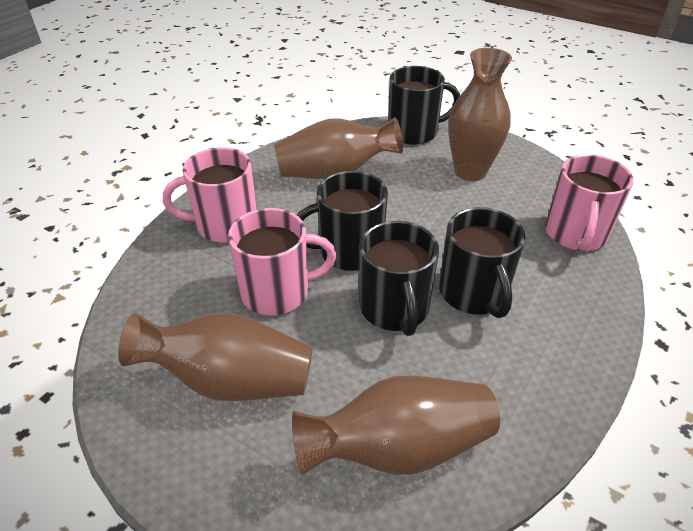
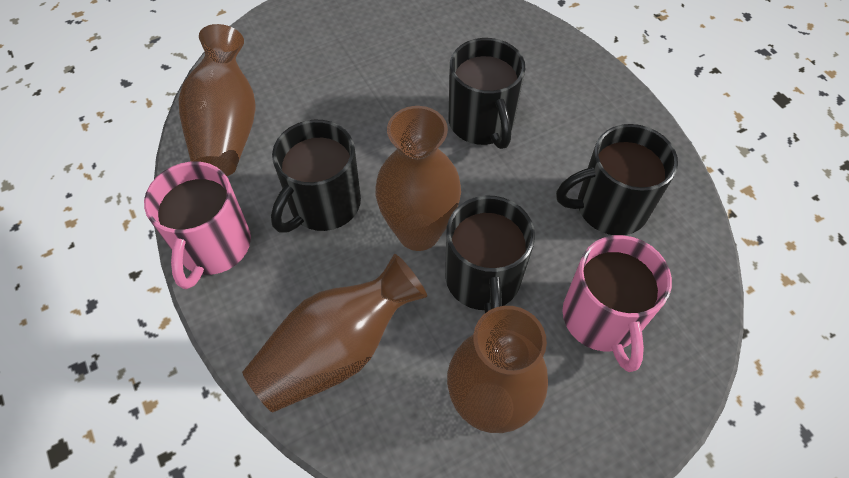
pink mug: 3 -> 2

